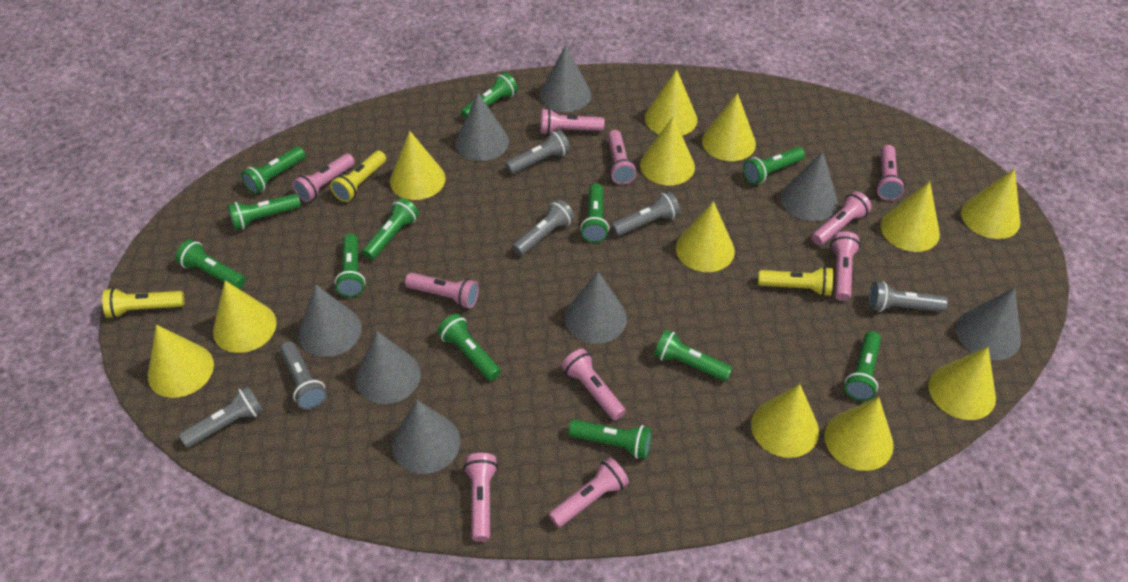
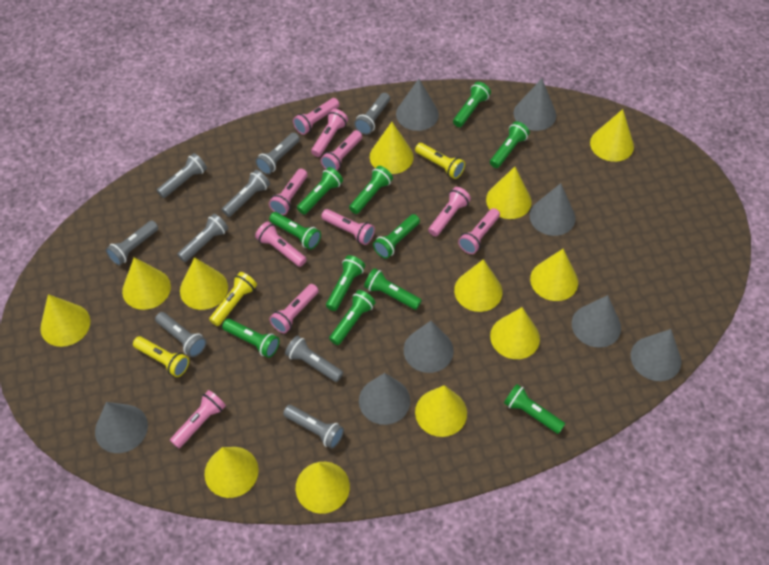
green flashlight: 12 -> 11
grey flashlight: 6 -> 9

